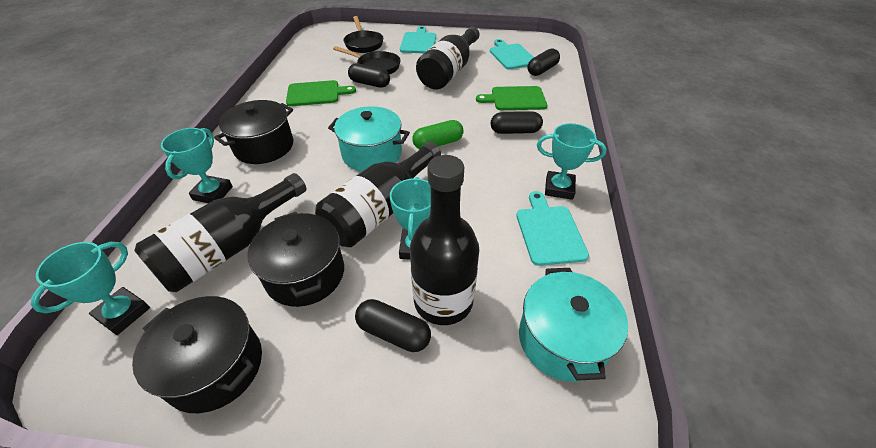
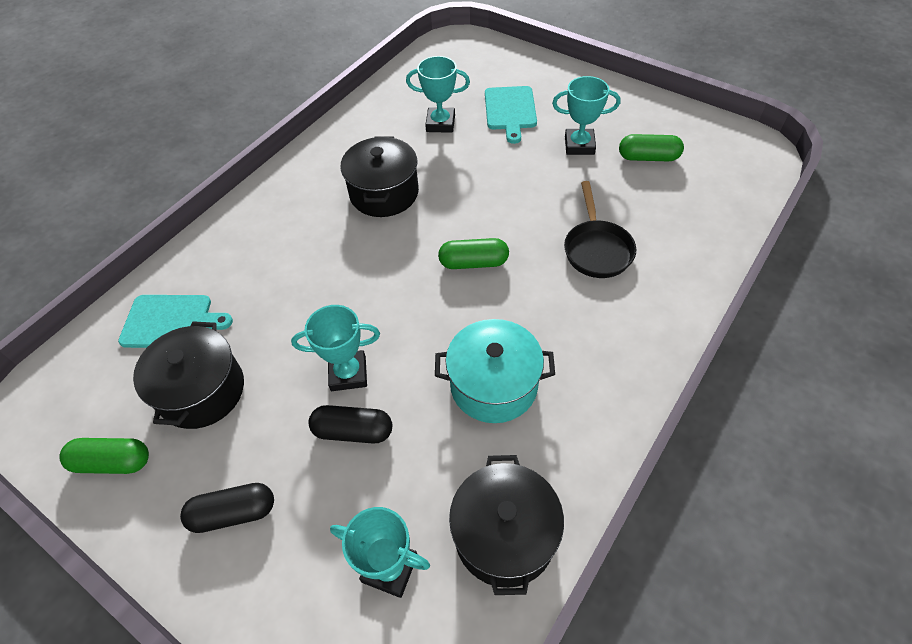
black bottle: 4 -> 0
black capsule: 4 -> 2
black pan: 2 -> 1
green capsule: 1 -> 3
green cutting board: 2 -> 0
turquoise cutting board: 3 -> 2
turquoise pot: 2 -> 1

